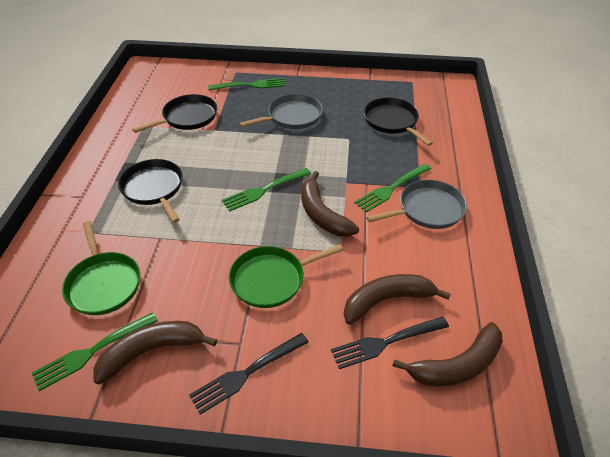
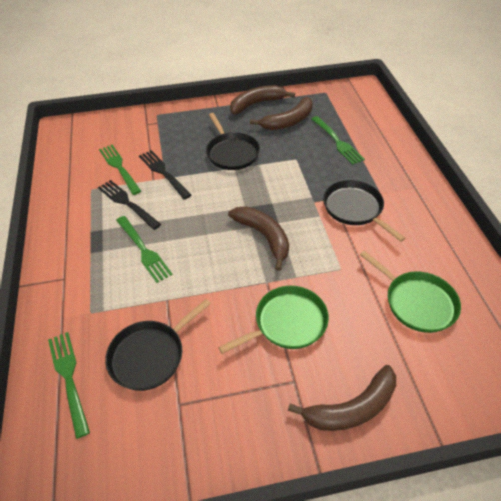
grey pan: 2 -> 0

